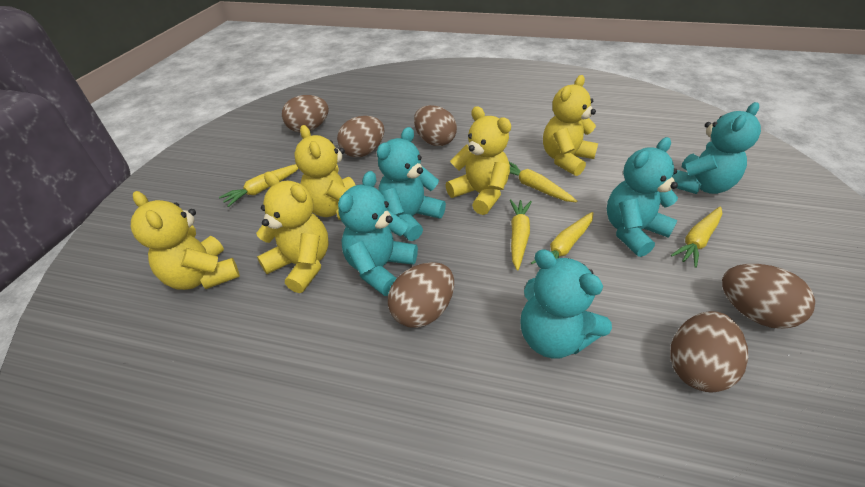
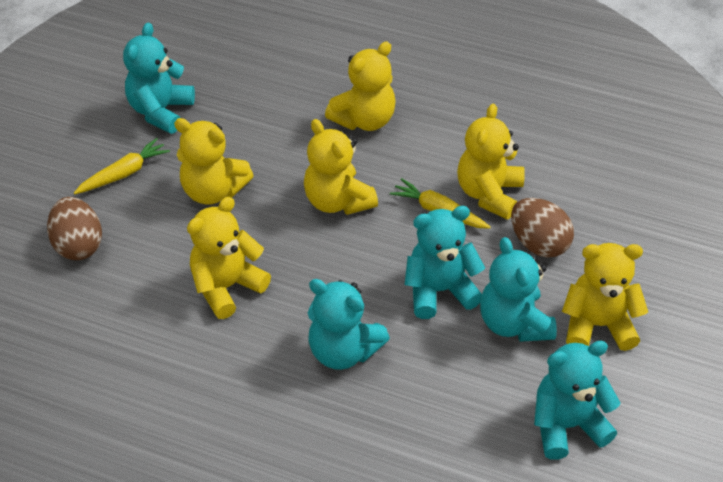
brown egg: 6 -> 2
yellow carrot: 5 -> 2
yellow teddy bear: 5 -> 6

